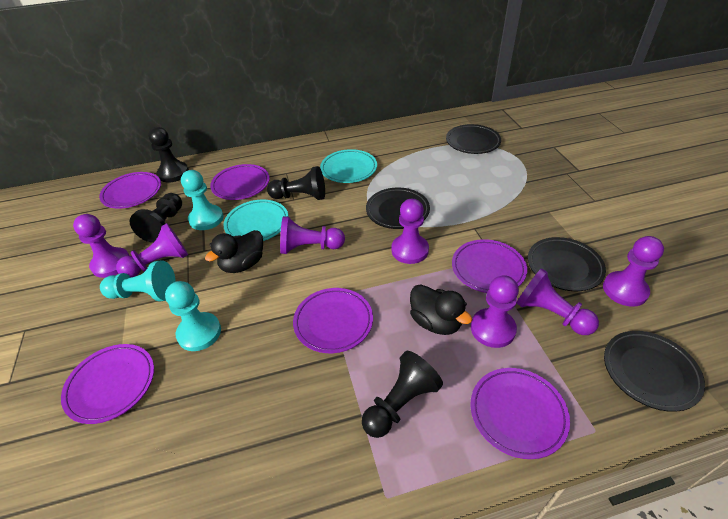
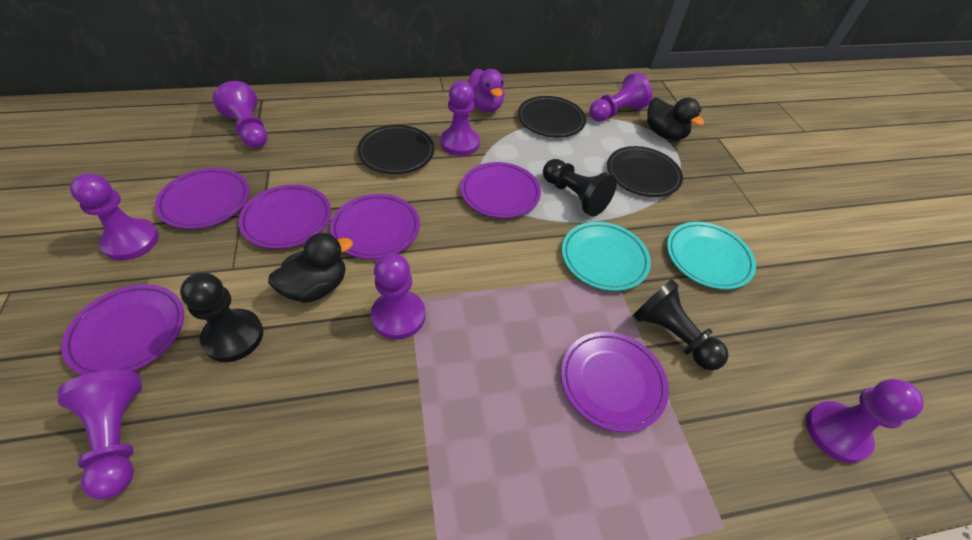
black pawn: 4 -> 3
black plate: 4 -> 3
purple duck: 0 -> 1
turquoise pawn: 3 -> 0

